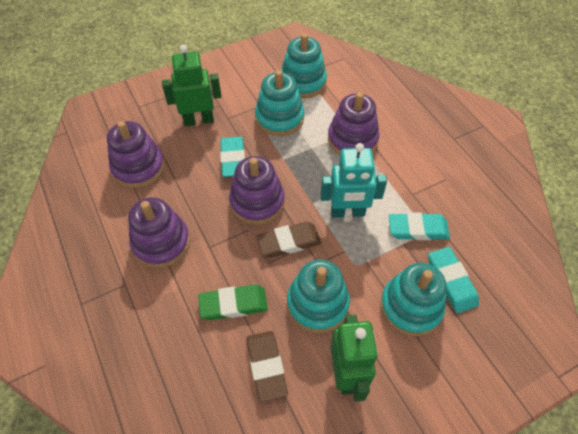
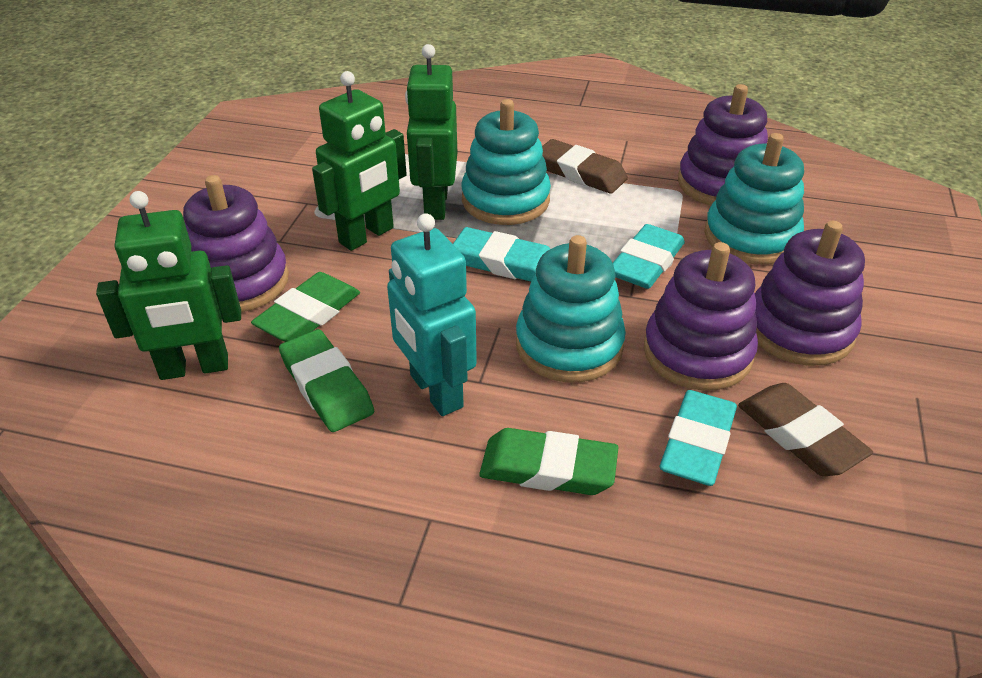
green eraser: 1 -> 3
green robot: 2 -> 3
turquoise stacking toy: 4 -> 3

